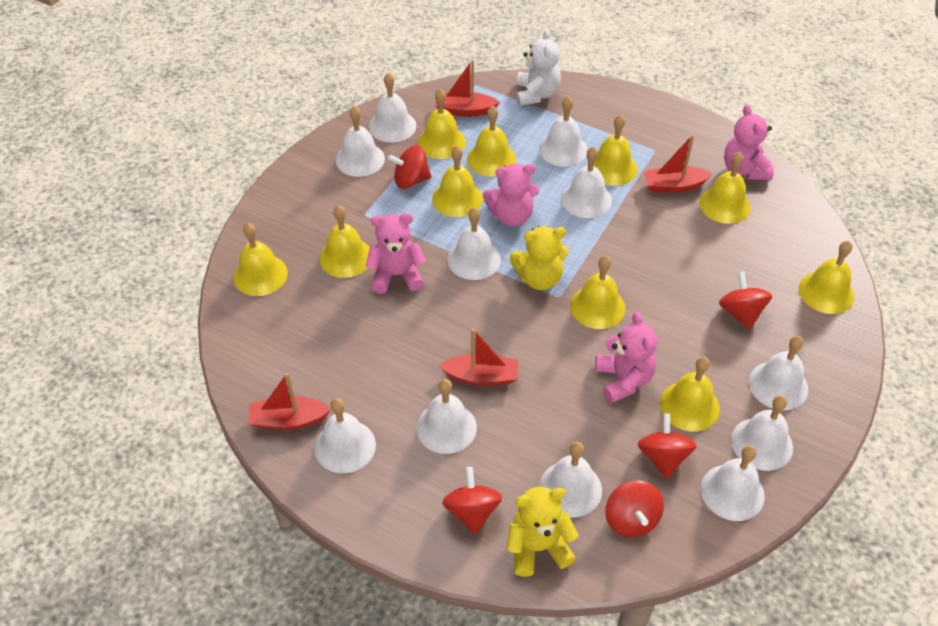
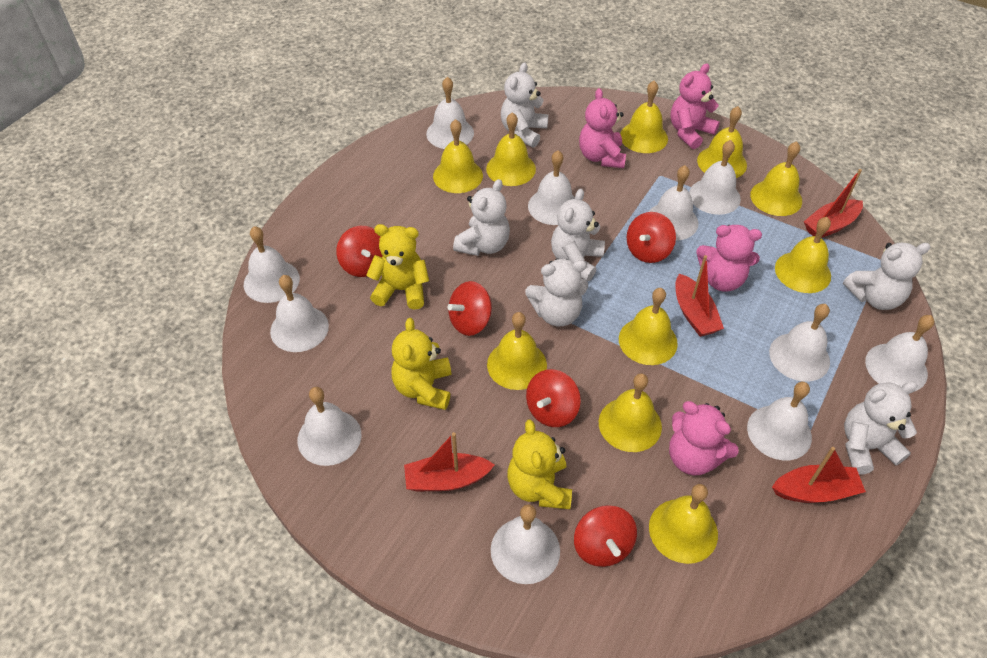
white teddy bear: 1 -> 6
yellow teddy bear: 2 -> 3

